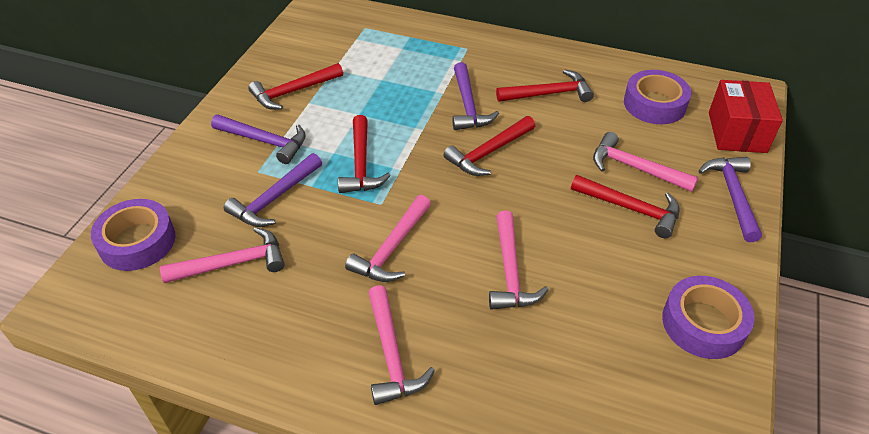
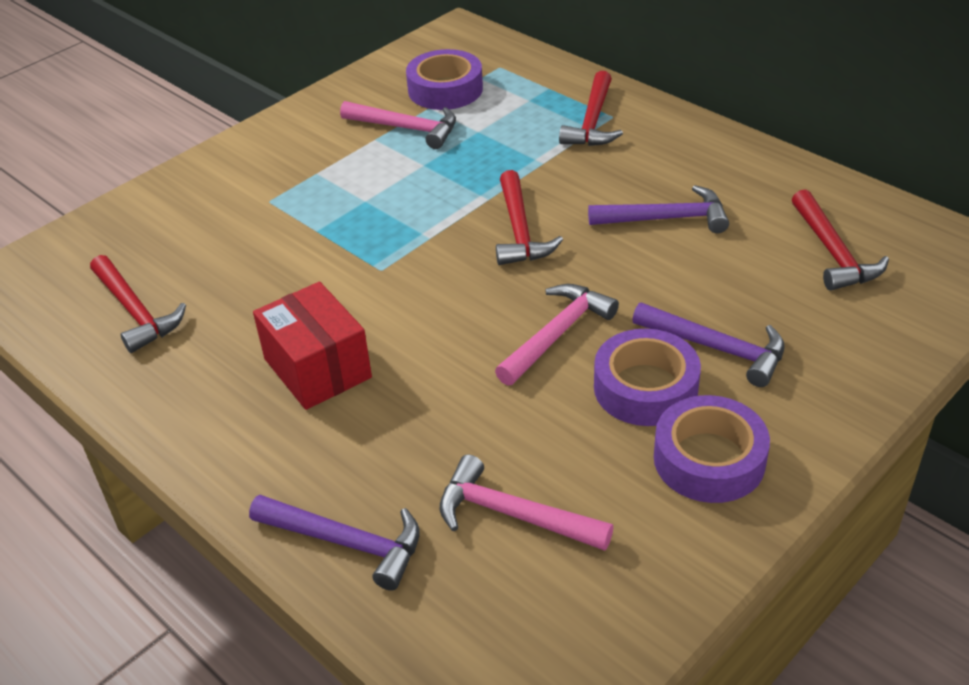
pink hammer: 5 -> 3
purple hammer: 4 -> 3
red hammer: 5 -> 4

